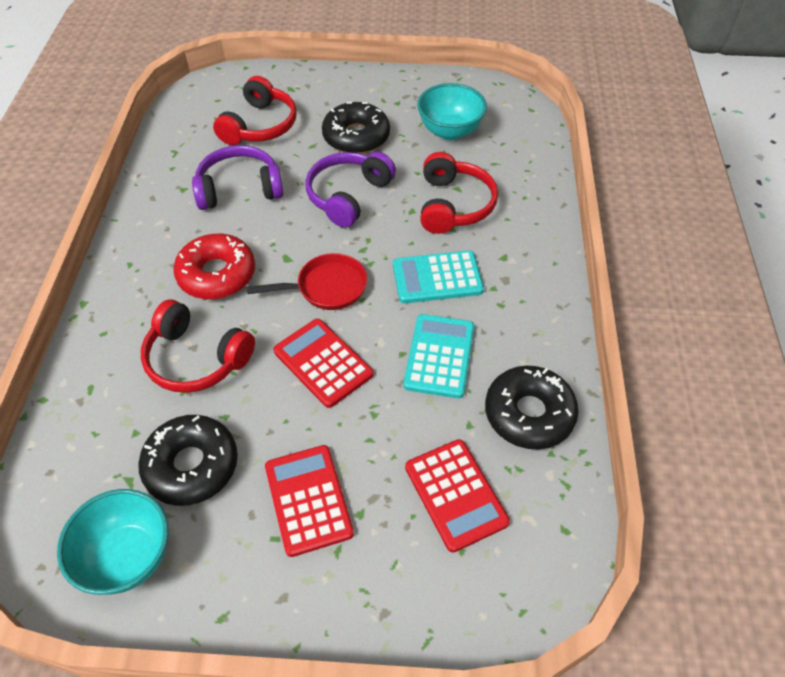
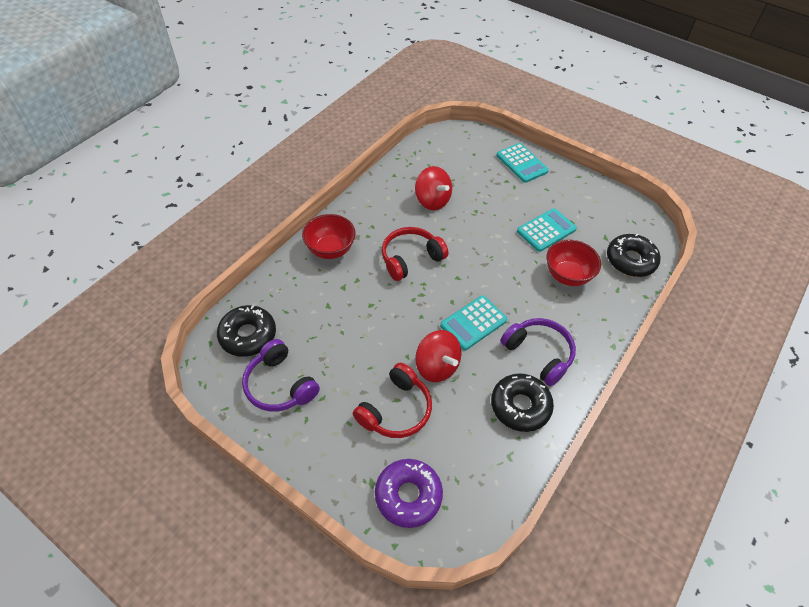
purple donut: 0 -> 1
red bowl: 0 -> 2
red calculator: 3 -> 0
red donut: 1 -> 0
red headphones: 3 -> 2
red pan: 1 -> 0
red spinning top: 0 -> 2
turquoise bowl: 2 -> 0
turquoise calculator: 2 -> 3

